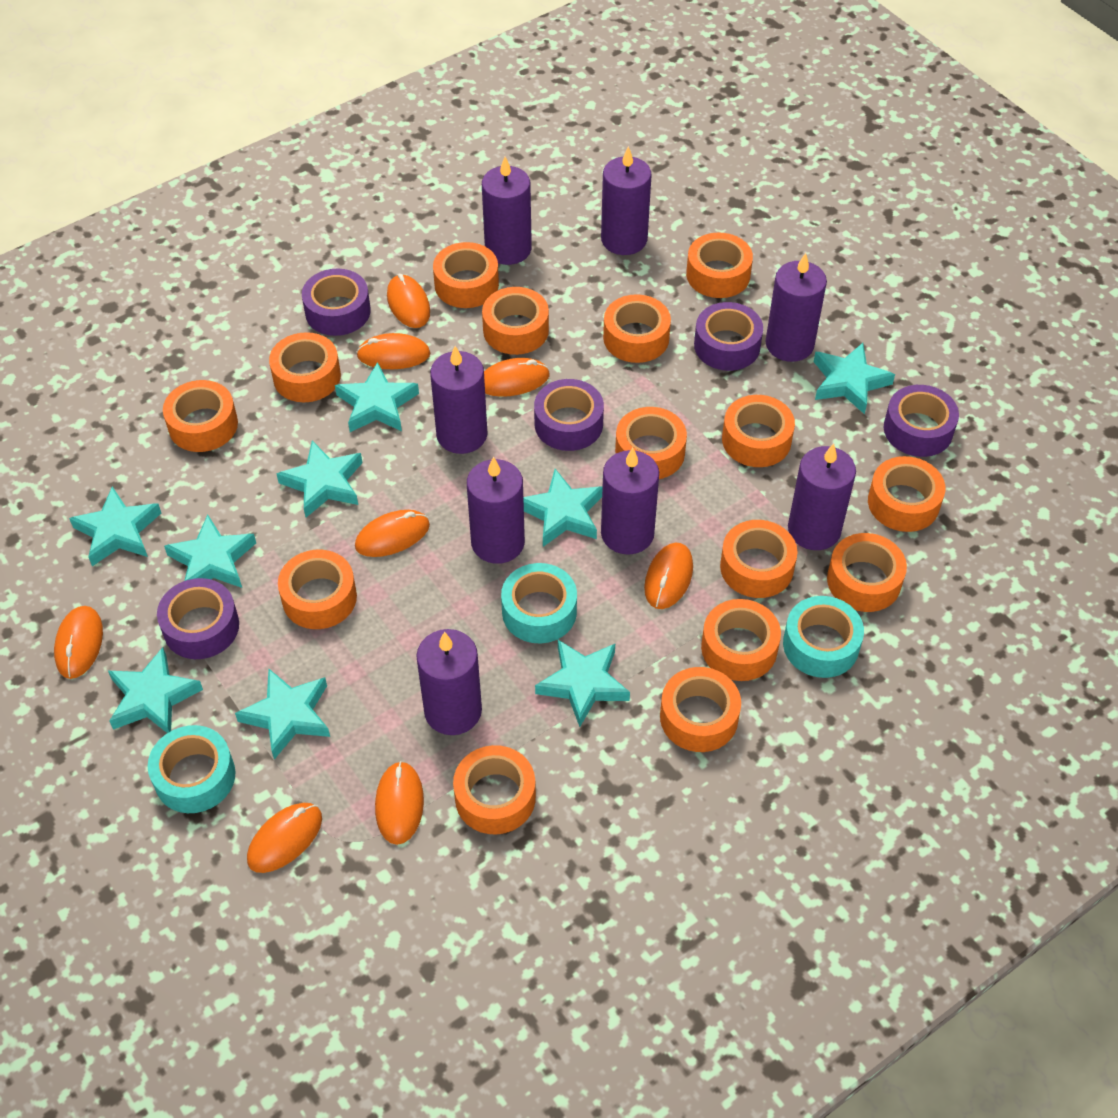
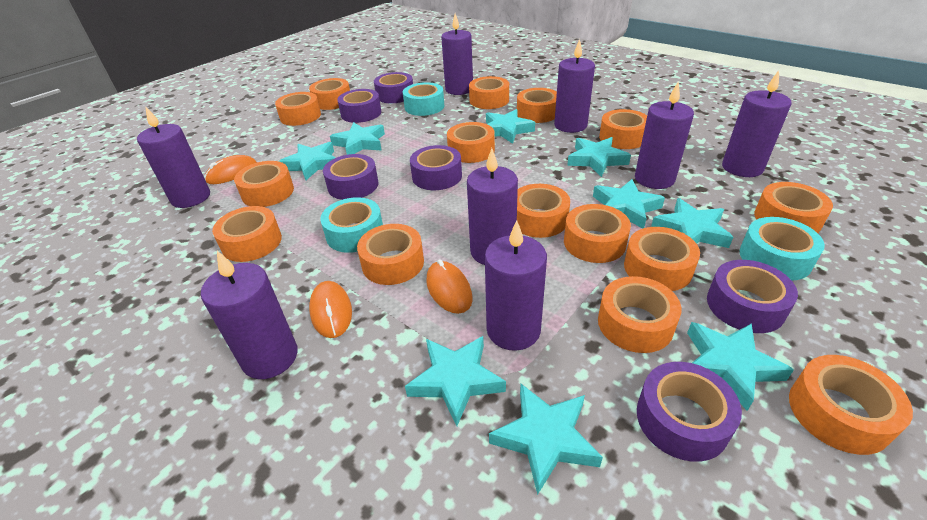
orange mouse: 8 -> 3
purple tape: 5 -> 6

